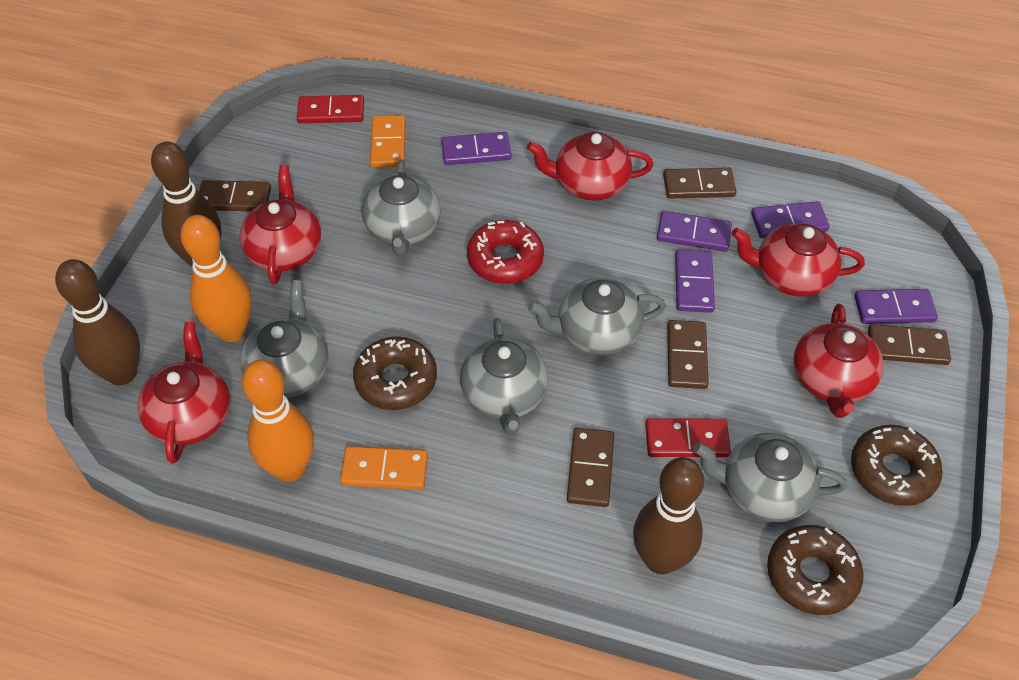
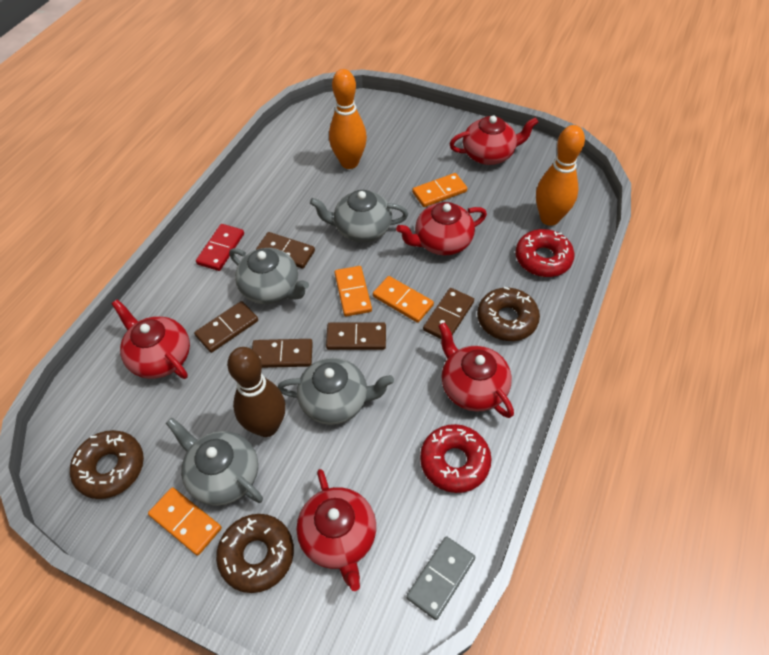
brown bowling pin: 3 -> 1
grey domino: 0 -> 1
grey teapot: 5 -> 4
orange domino: 2 -> 4
purple domino: 5 -> 0
red domino: 2 -> 1
red donut: 1 -> 2

